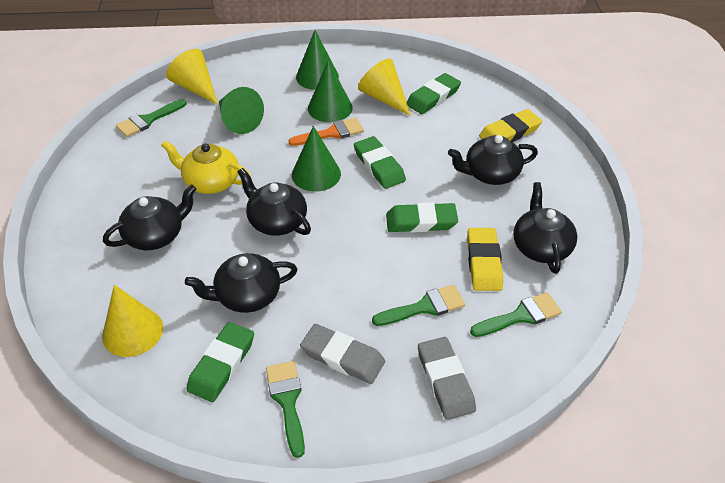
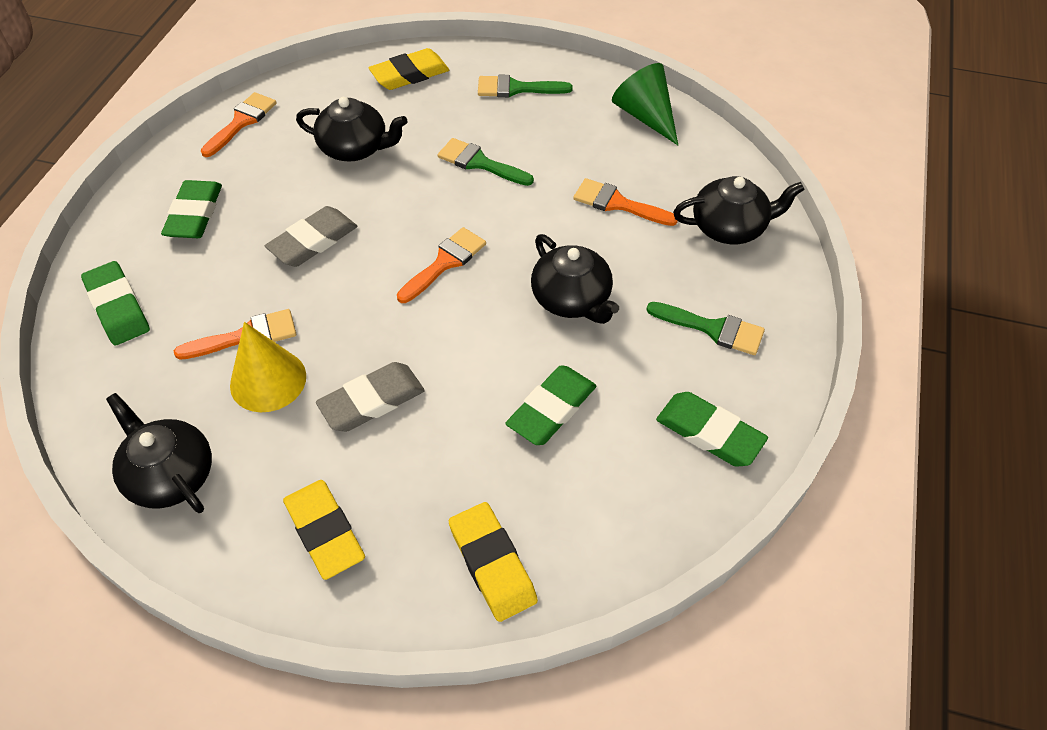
black teapot: 5 -> 4
green brush: 4 -> 3
green cone: 4 -> 1
orange brush: 1 -> 4
yellow cone: 3 -> 1
yellow eraser: 2 -> 3
yellow teapot: 1 -> 0

